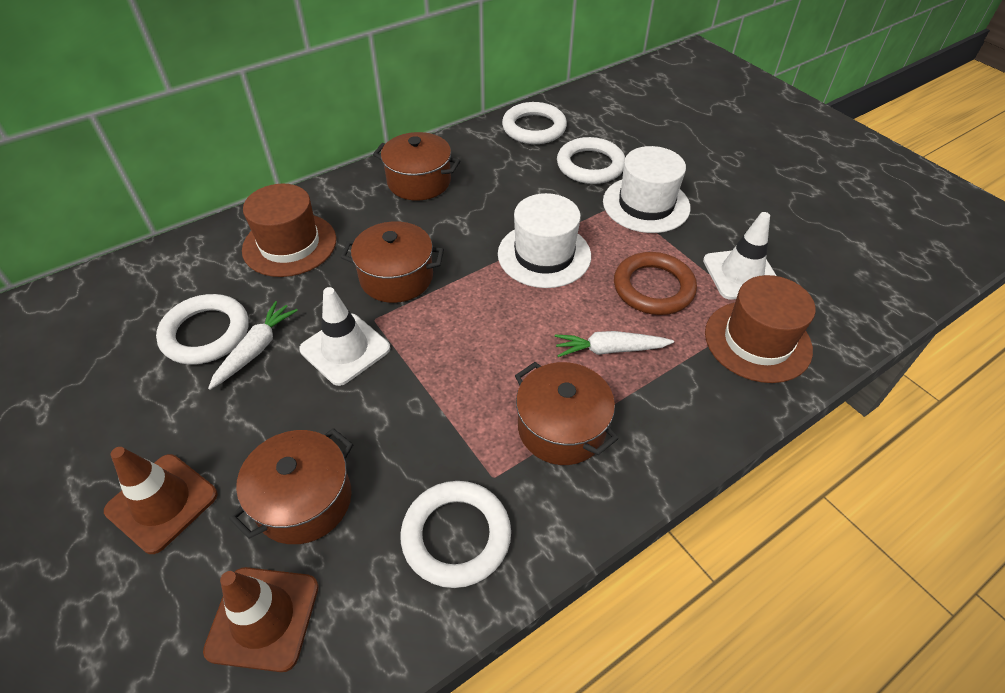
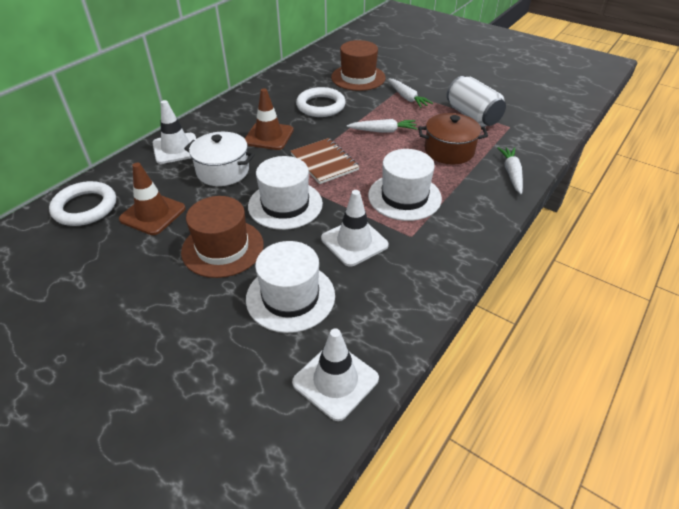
brown notebook: 0 -> 1
brown pot: 4 -> 1
brown ring: 1 -> 0
white can: 0 -> 1
white carrot: 2 -> 3
white hat: 2 -> 3
white pot: 0 -> 1
white ring: 4 -> 2
white traffic cone: 2 -> 3

